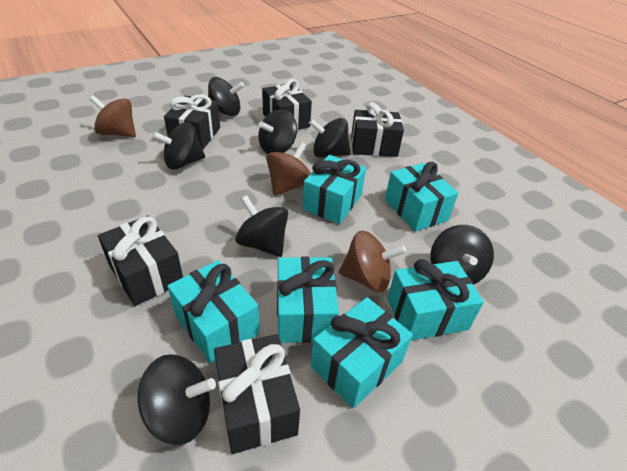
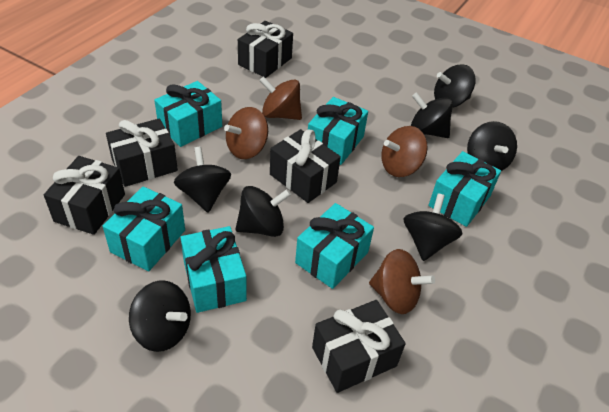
brown spinning top: 3 -> 4

